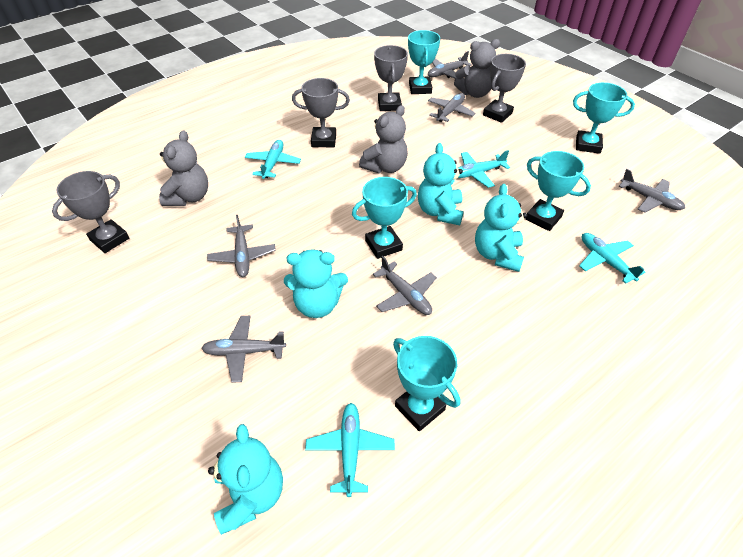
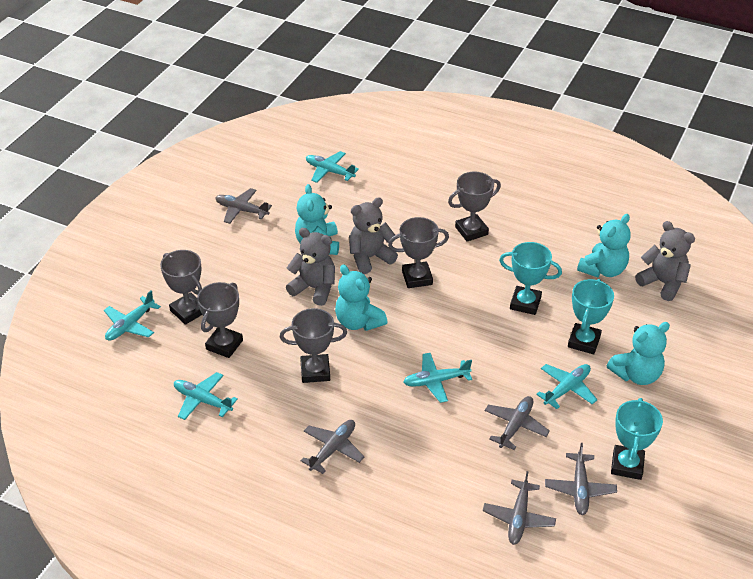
grey plane: 6 -> 5
grey trophy: 4 -> 5
turquoise plane: 4 -> 5
turquoise trophy: 5 -> 3

